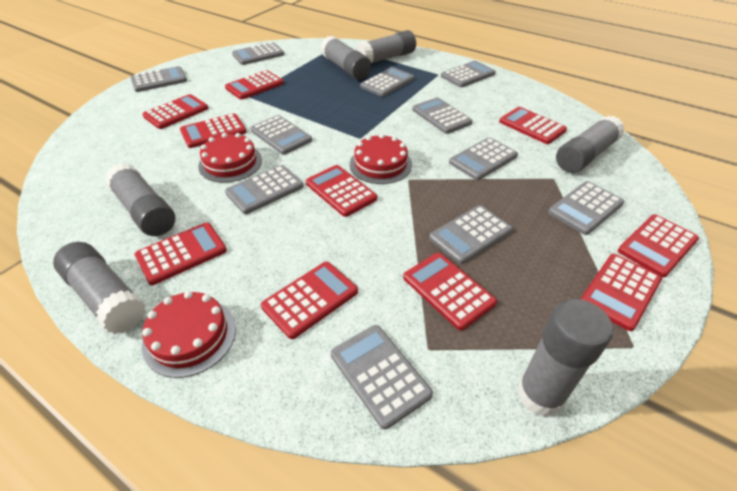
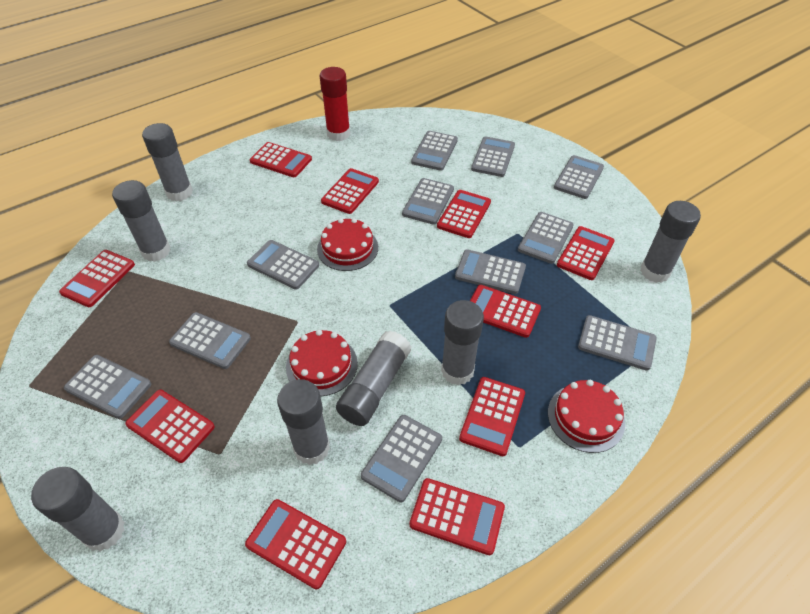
grey glue stick: 6 -> 7
red glue stick: 0 -> 1

